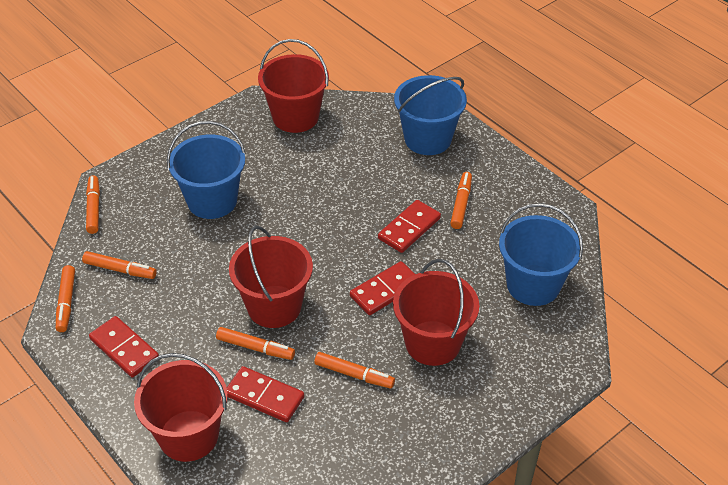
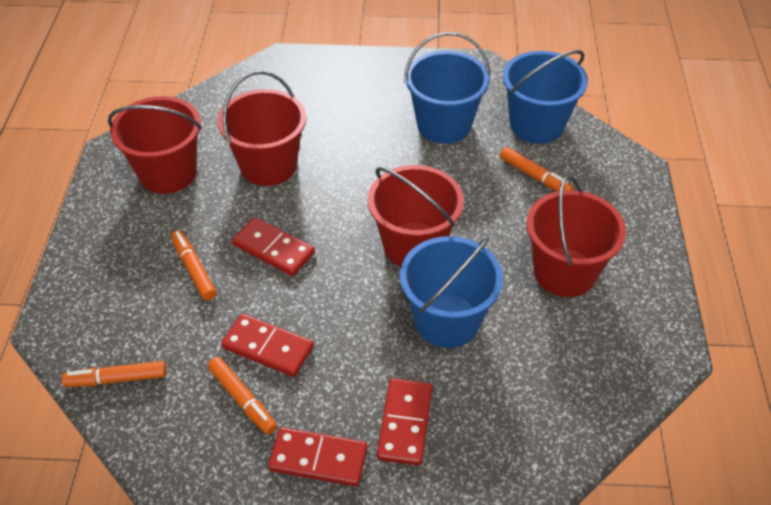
orange marker: 6 -> 4

